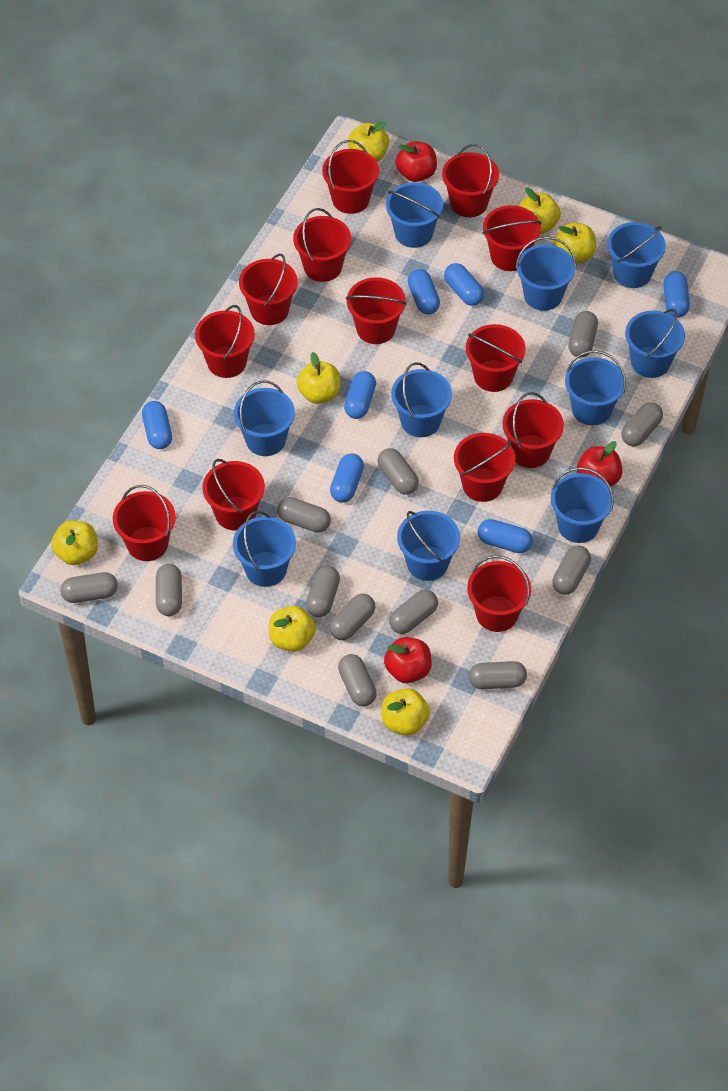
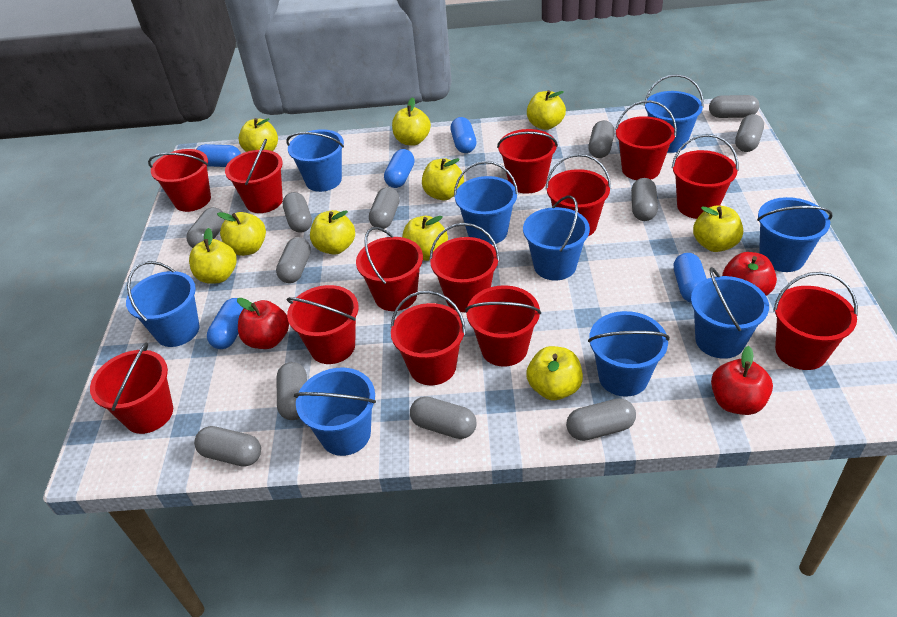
blue bucket: 10 -> 9
blue capsule: 7 -> 5
yellow apple: 7 -> 10

